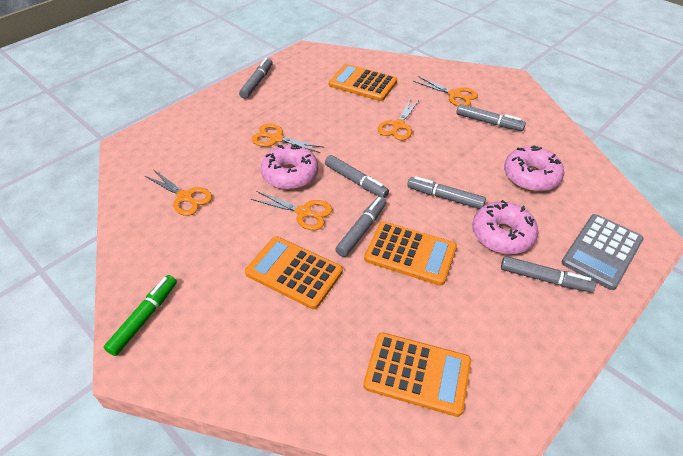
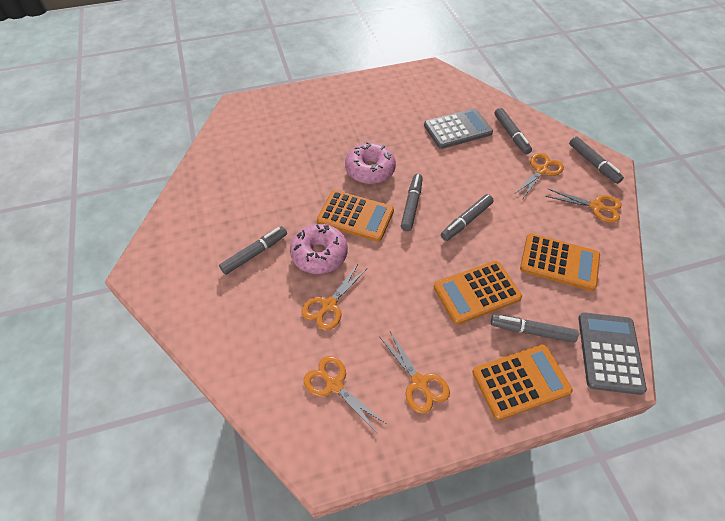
green marker: 1 -> 0
grey calculator: 1 -> 2
pink donut: 3 -> 2

